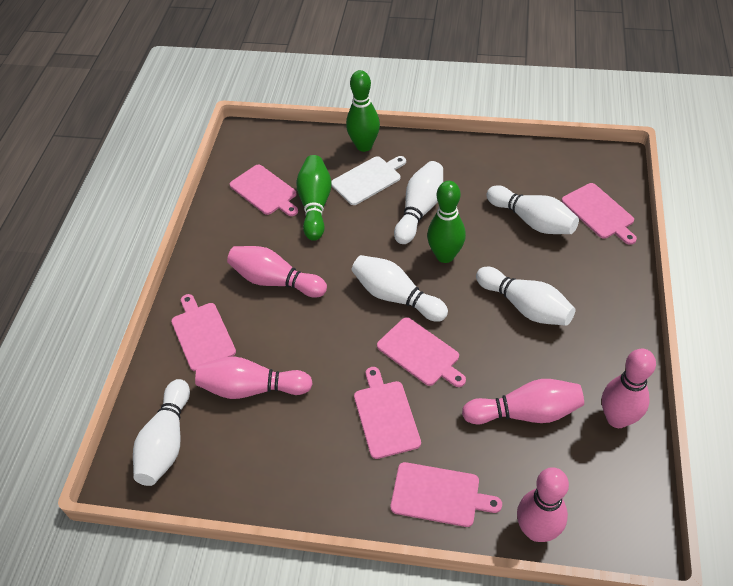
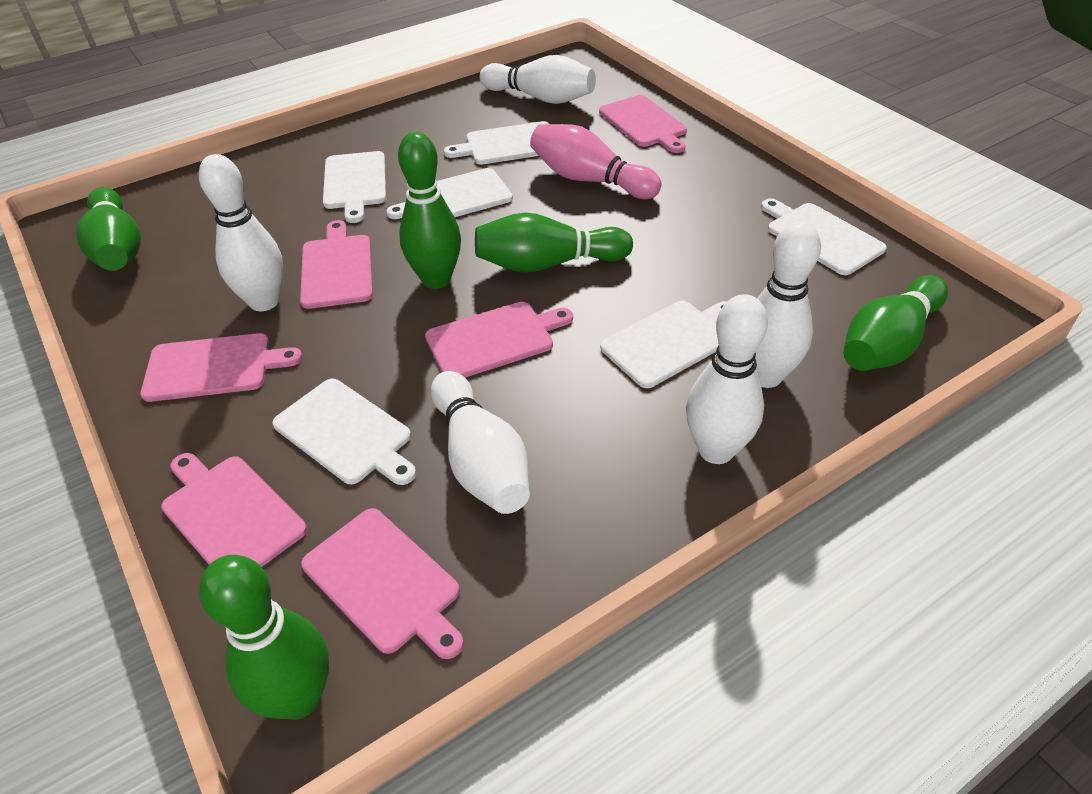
green bowling pin: 3 -> 5
pink bowling pin: 5 -> 1
white cutting board: 1 -> 6

